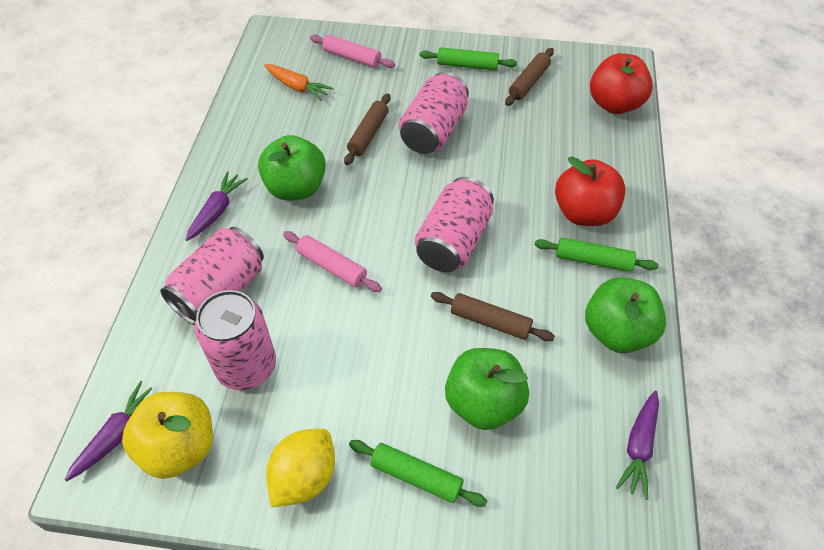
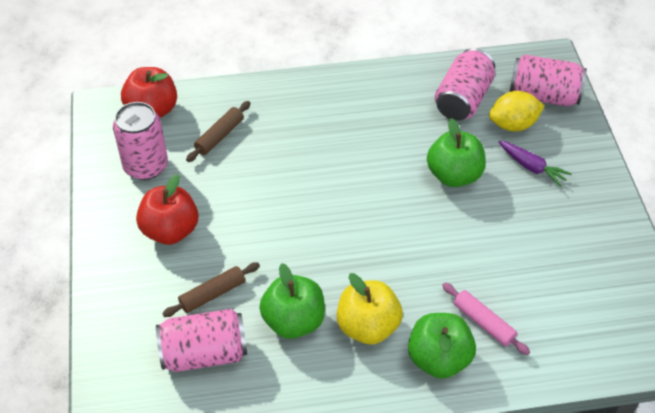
brown rolling pin: 3 -> 2
green rolling pin: 3 -> 0
orange carrot: 1 -> 0
pink rolling pin: 2 -> 1
purple carrot: 3 -> 1

